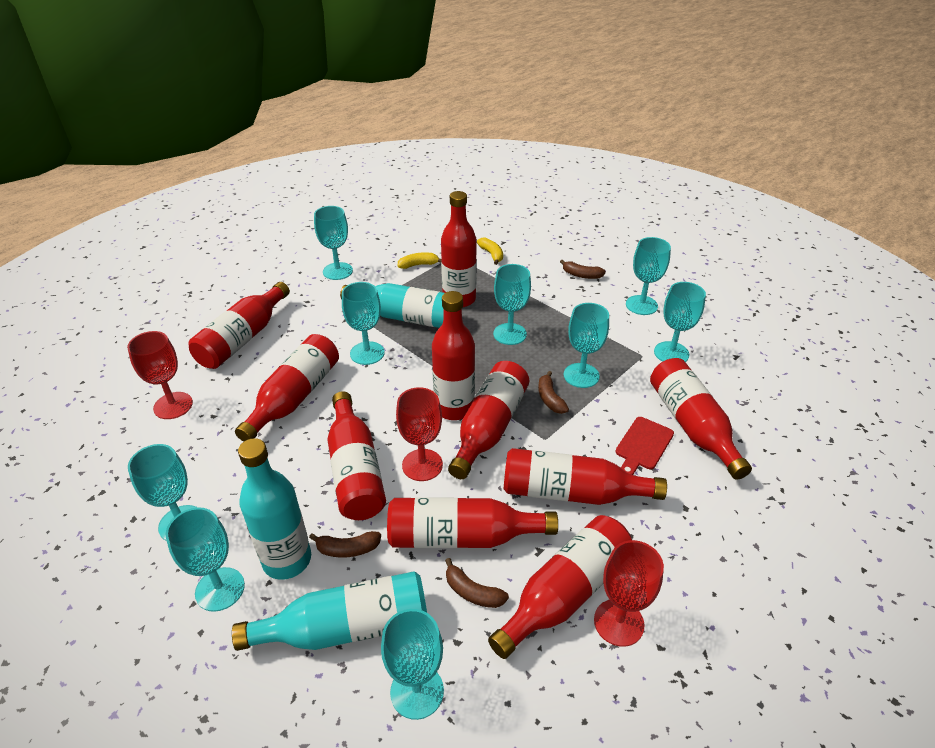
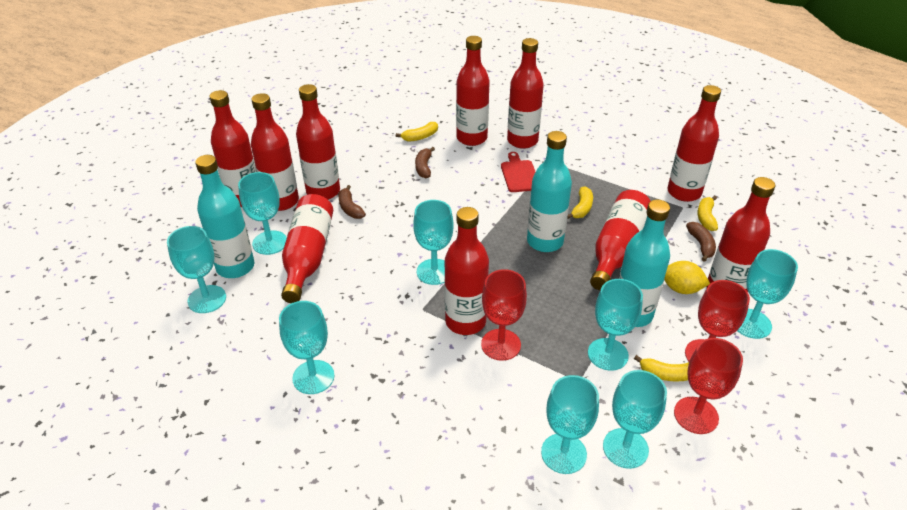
brown banana: 4 -> 3
turquoise goblet: 9 -> 8
yellow banana: 2 -> 4
yellow lemon: 0 -> 1

